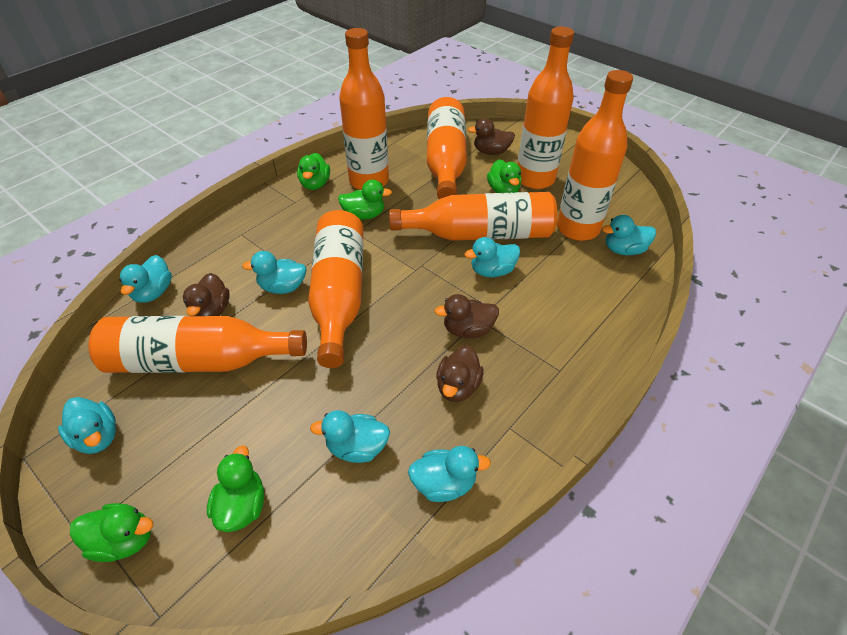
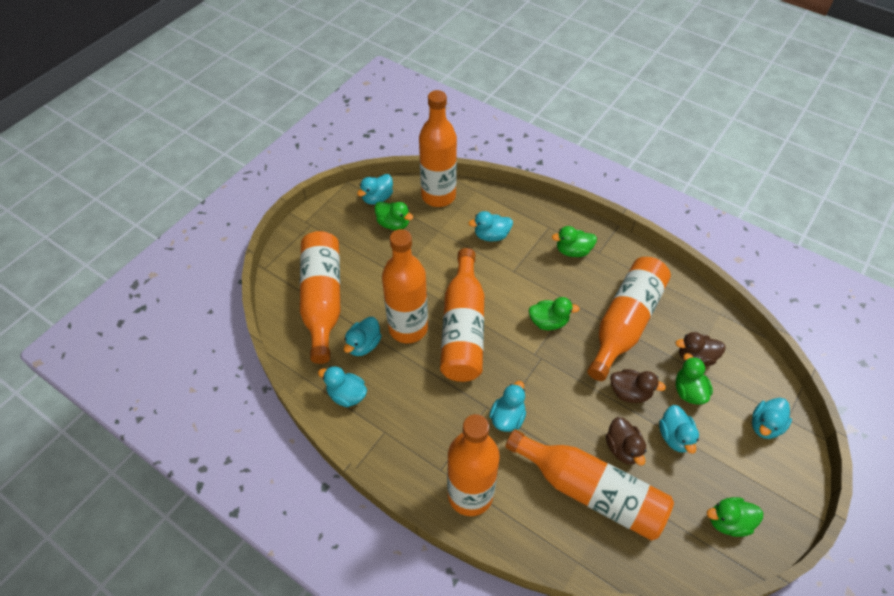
brown duck: 4 -> 3

